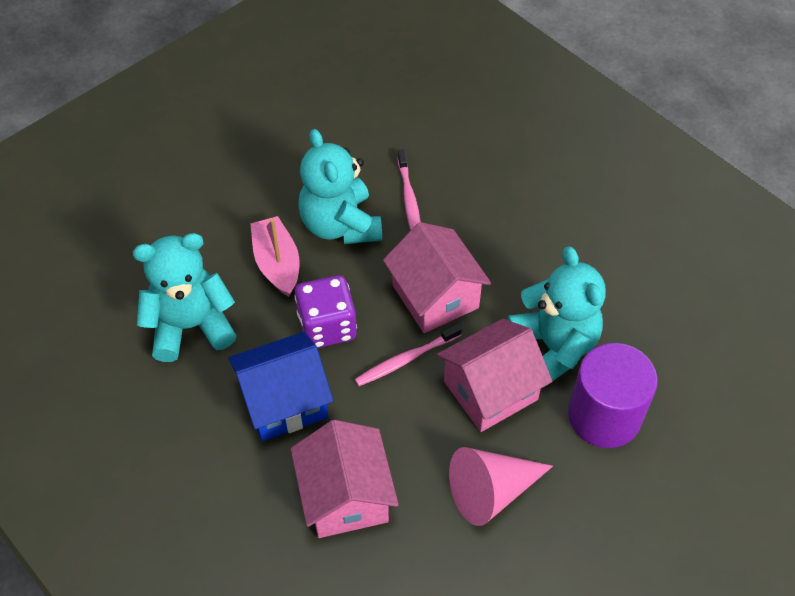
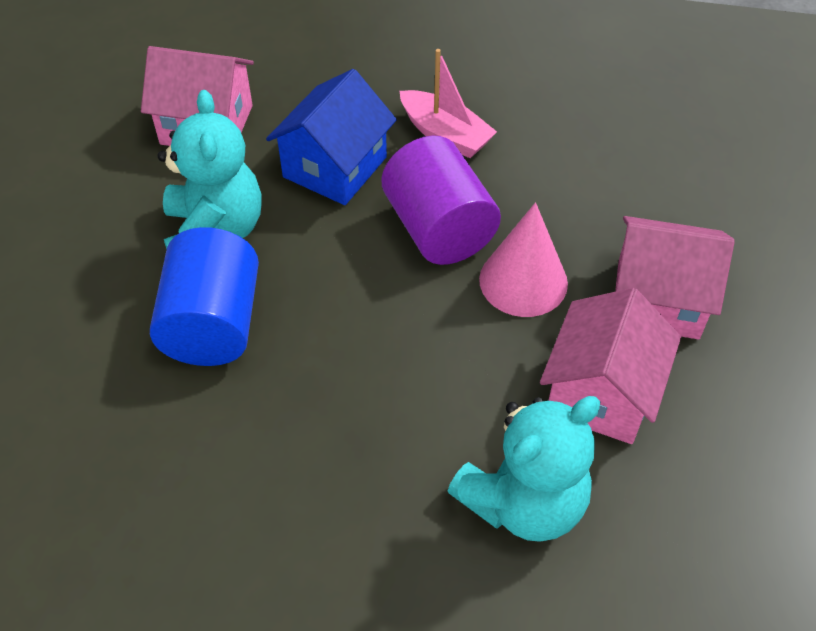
blue cylinder: 0 -> 1
pink toothbrush: 2 -> 0
purple dice: 1 -> 0
turquoise teddy bear: 3 -> 2

